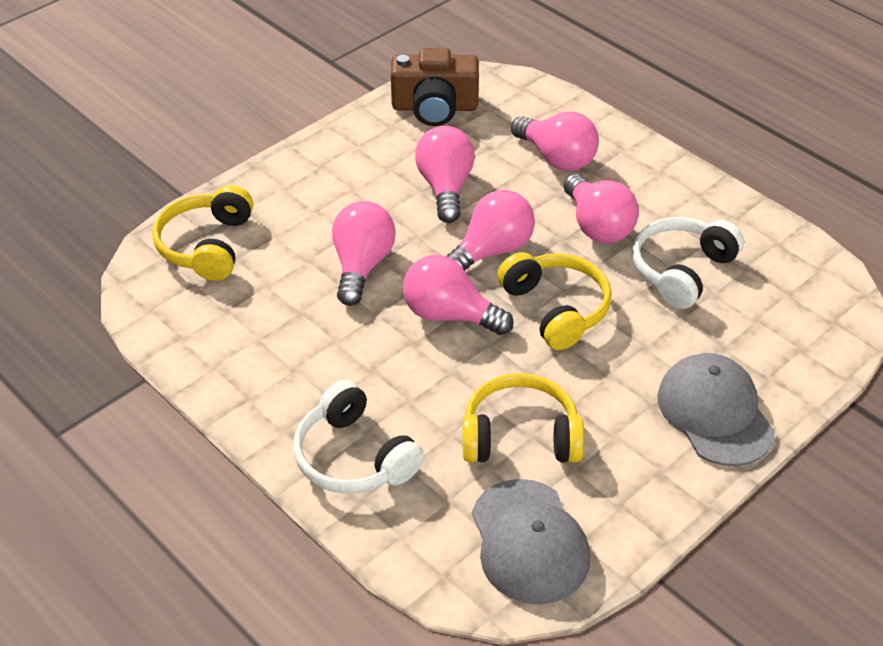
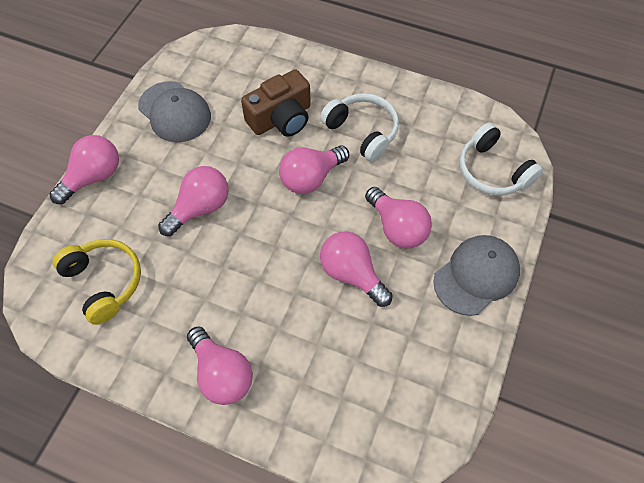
yellow headphones: 3 -> 1

